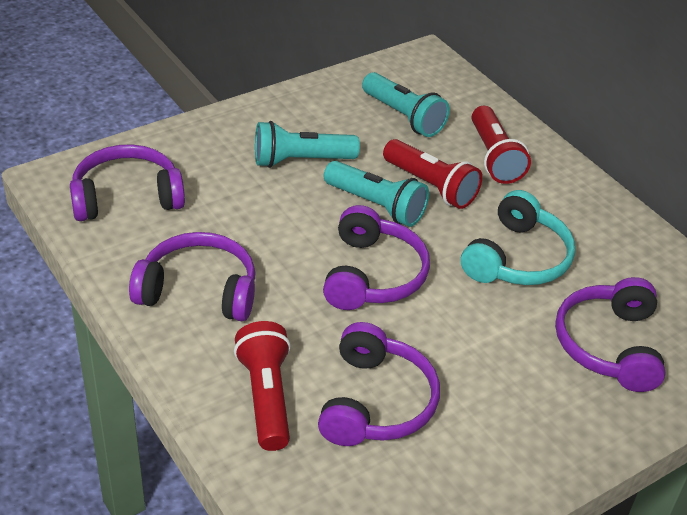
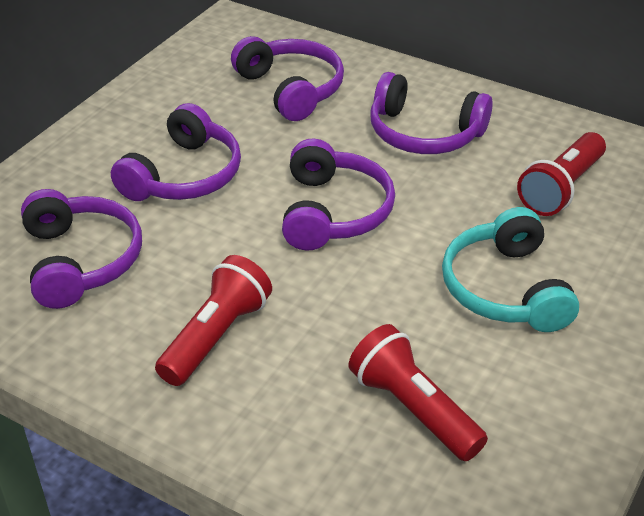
turquoise flashlight: 3 -> 0

